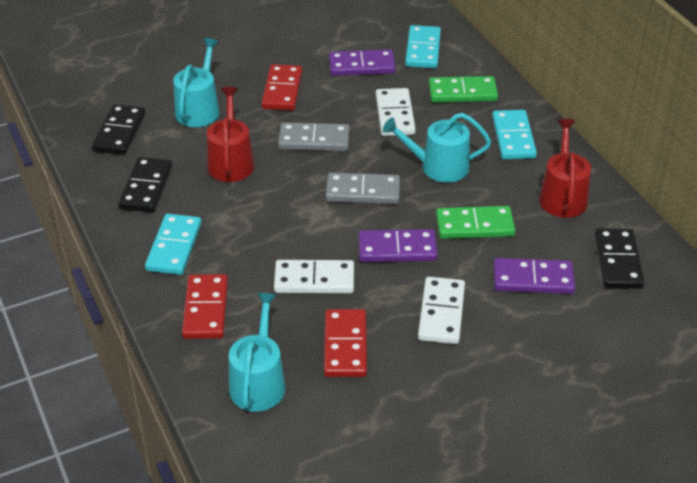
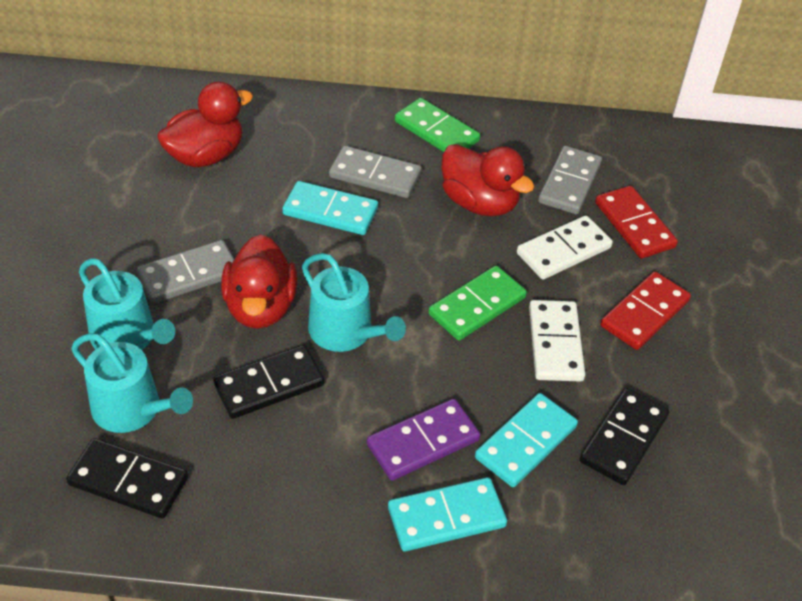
grey domino: 2 -> 3
purple domino: 3 -> 1
red domino: 3 -> 2
red duck: 0 -> 3
red watering can: 2 -> 0
white domino: 3 -> 2

